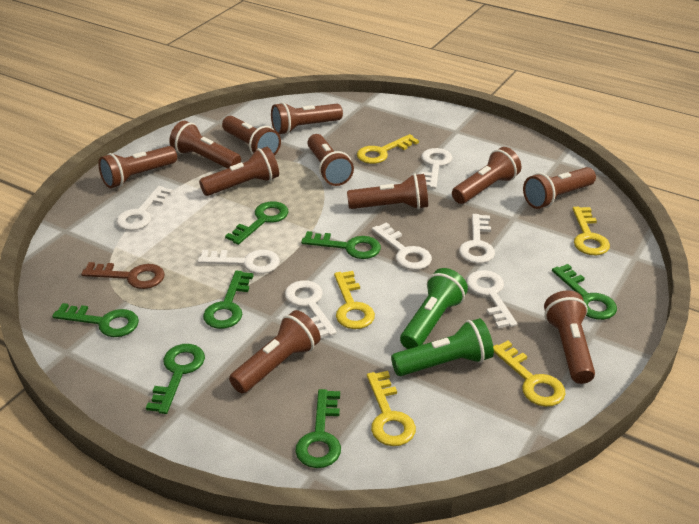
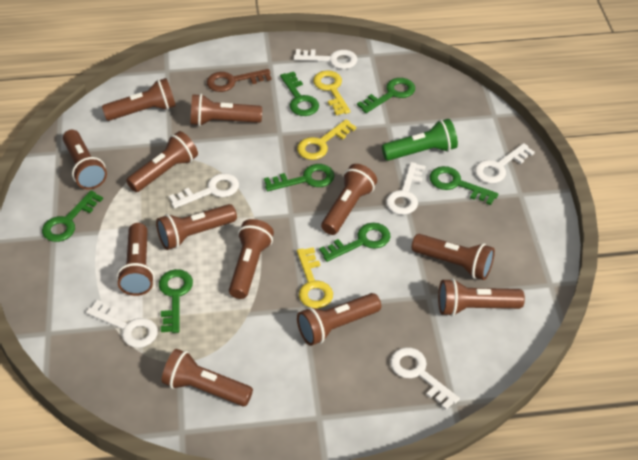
brown flashlight: 11 -> 12
green flashlight: 2 -> 1
white key: 7 -> 6
yellow key: 5 -> 3

